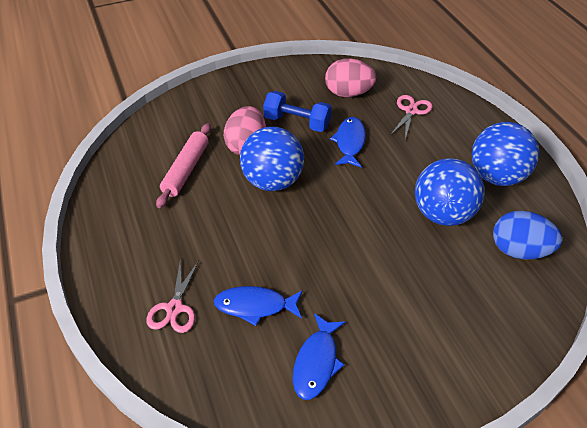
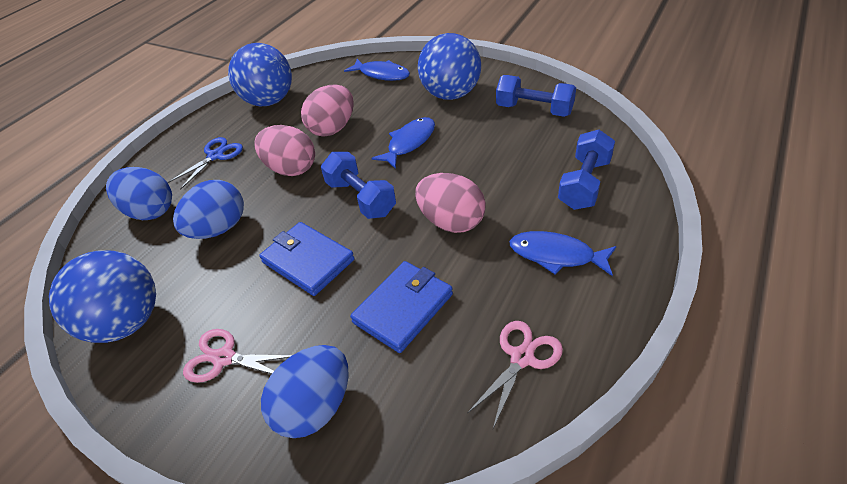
blue dumbbell: 1 -> 3
blue egg: 1 -> 3
blue scissors: 0 -> 1
blue wallet: 0 -> 2
pink egg: 2 -> 3
pink rolling pin: 1 -> 0

